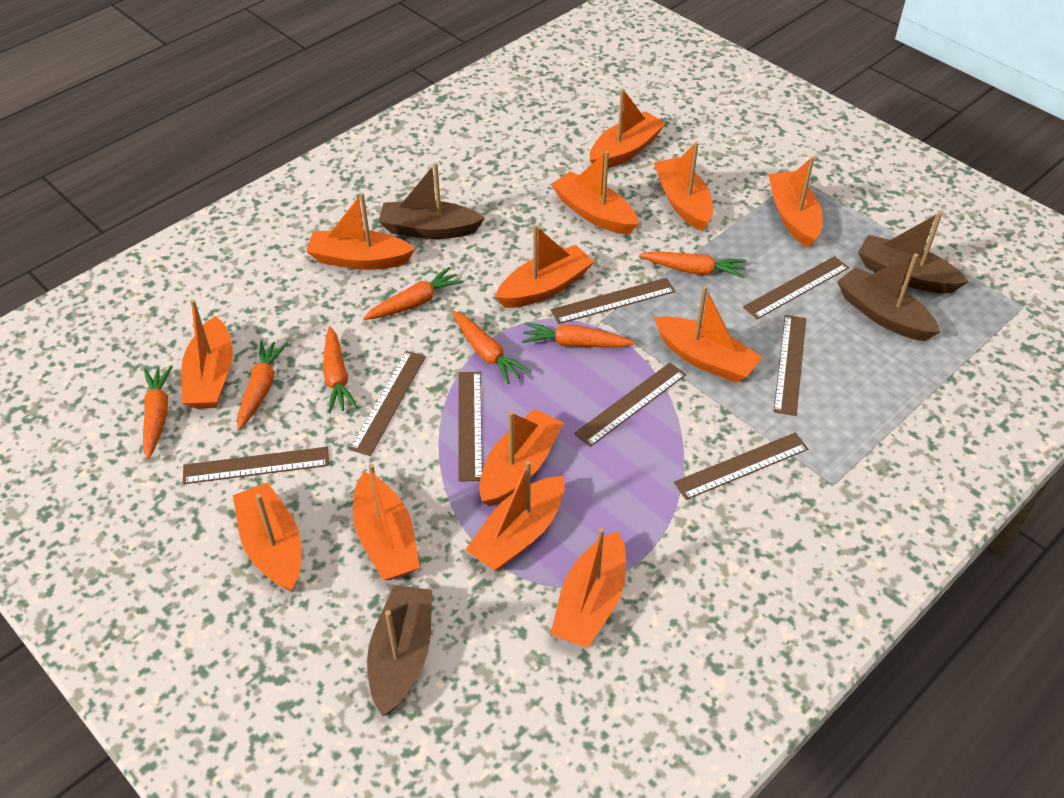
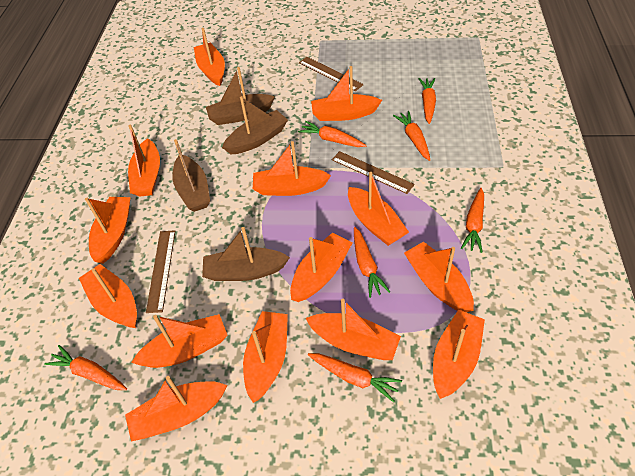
brown ruler: 8 -> 3
orange boat: 13 -> 14

